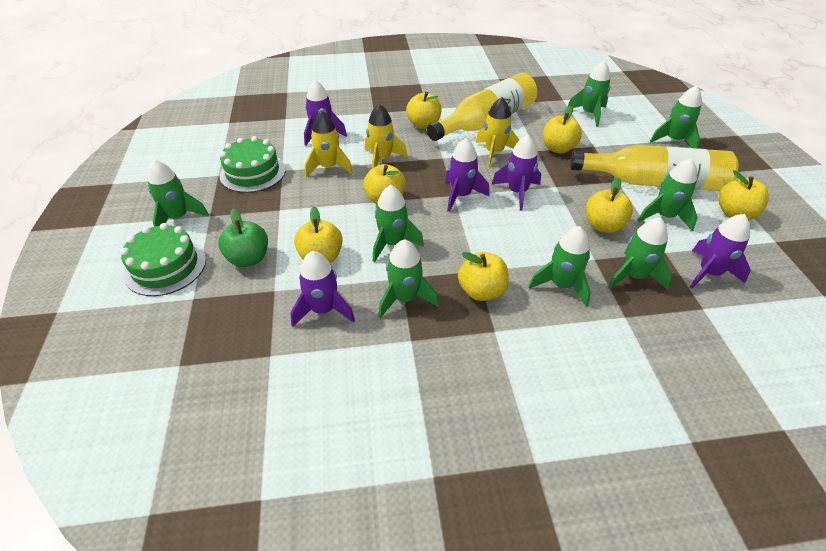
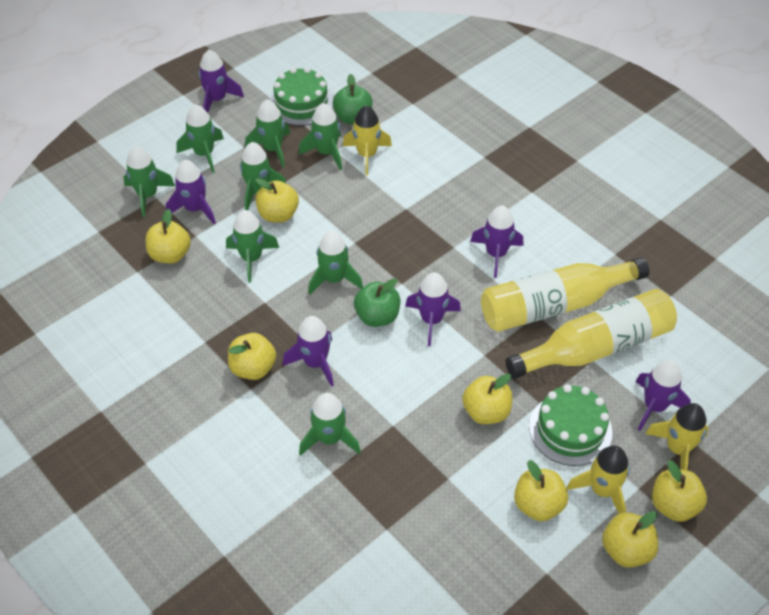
green apple: 1 -> 2
purple rocket: 5 -> 6

